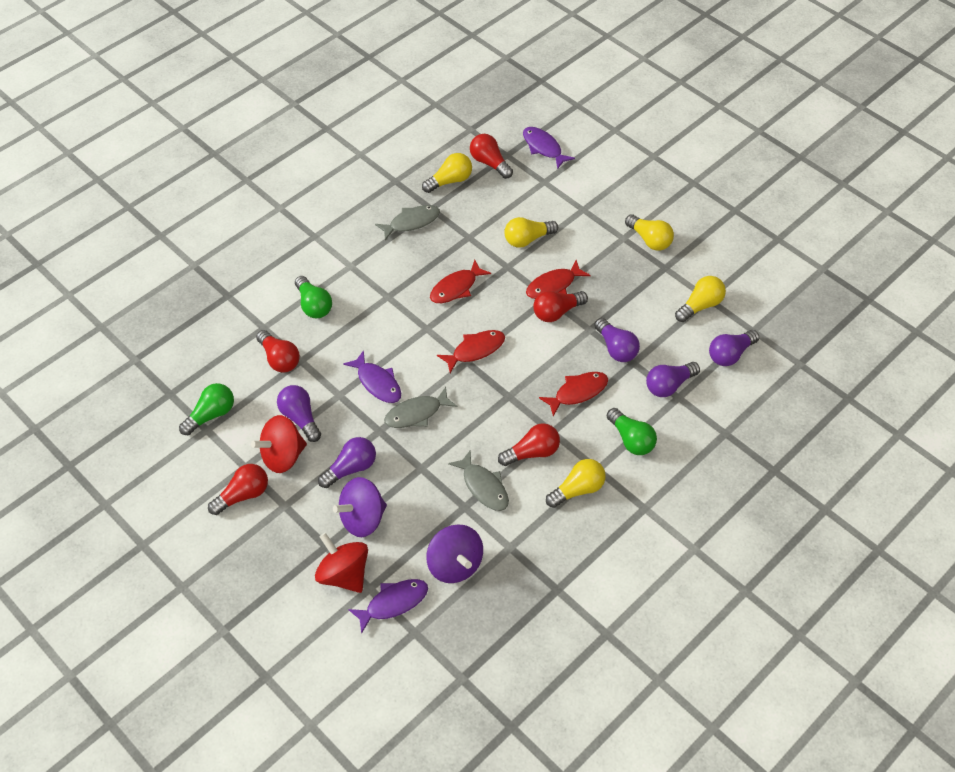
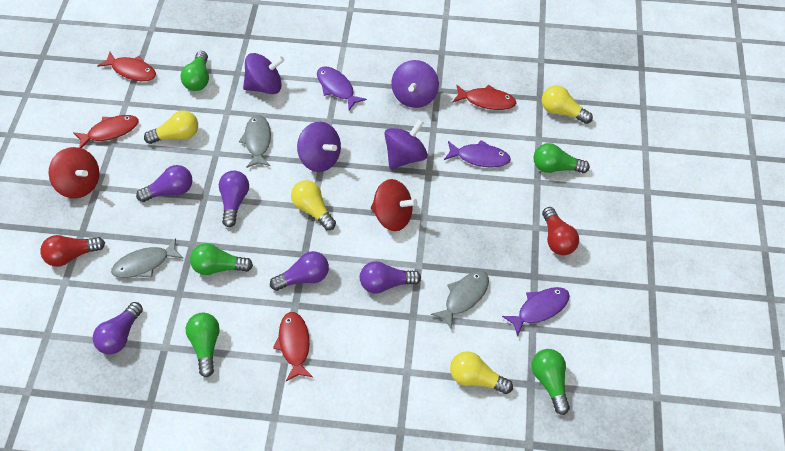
green light bulb: 3 -> 5
purple spinning top: 2 -> 4
red light bulb: 5 -> 2
yellow light bulb: 5 -> 4

